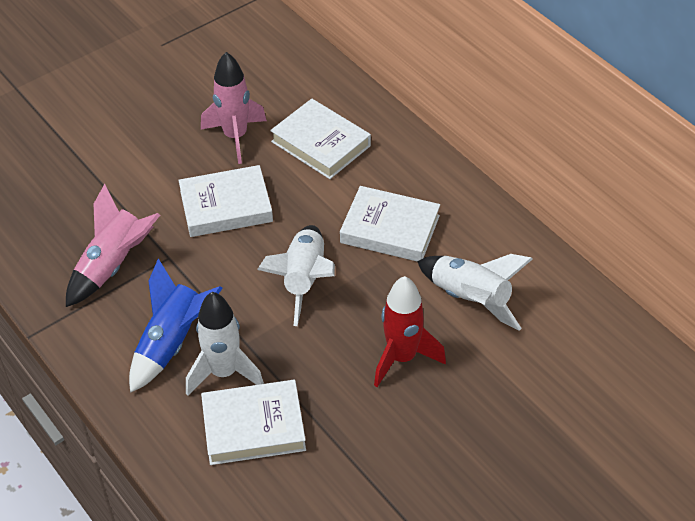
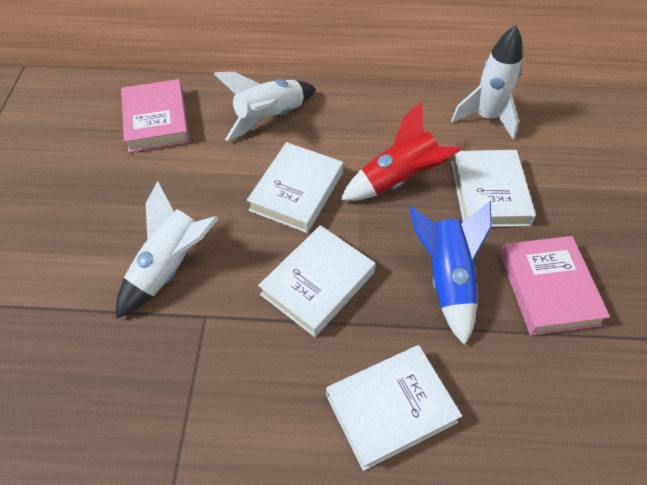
pink book: 0 -> 2
pink rocket: 2 -> 0

